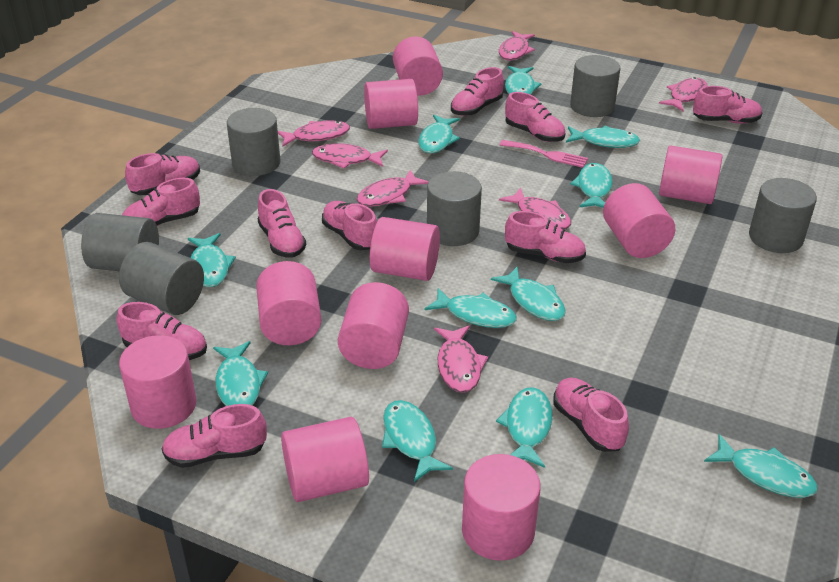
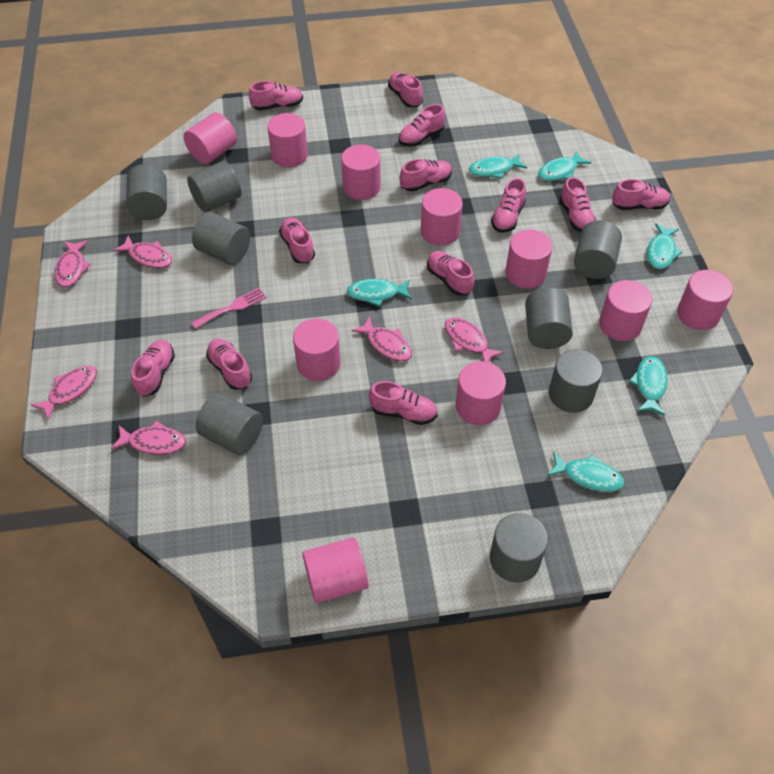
grey cylinder: 6 -> 8
pink fish: 7 -> 6
pink shoe: 11 -> 12
turquoise fish: 11 -> 6

